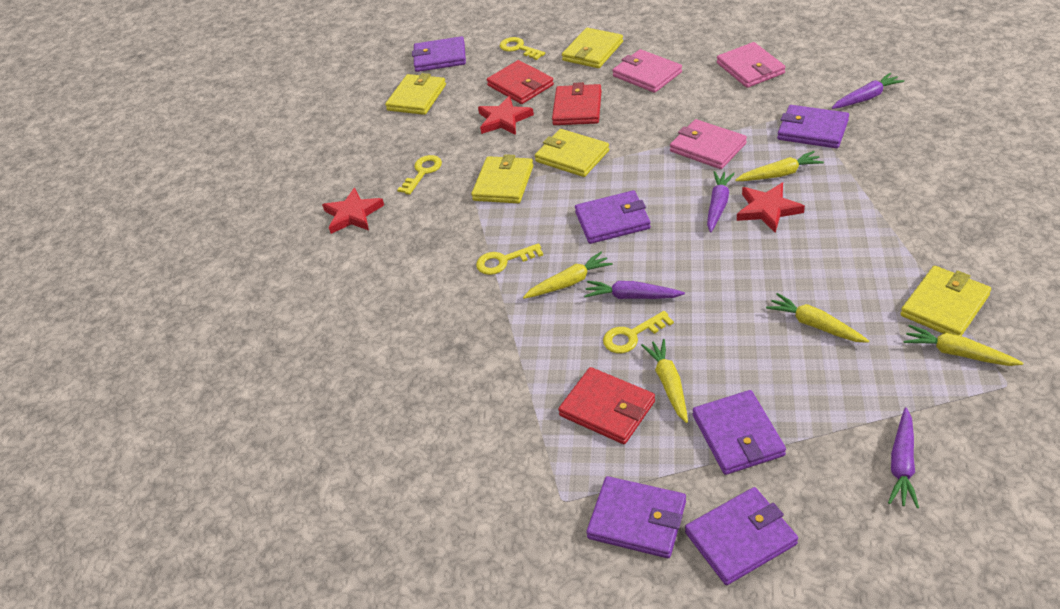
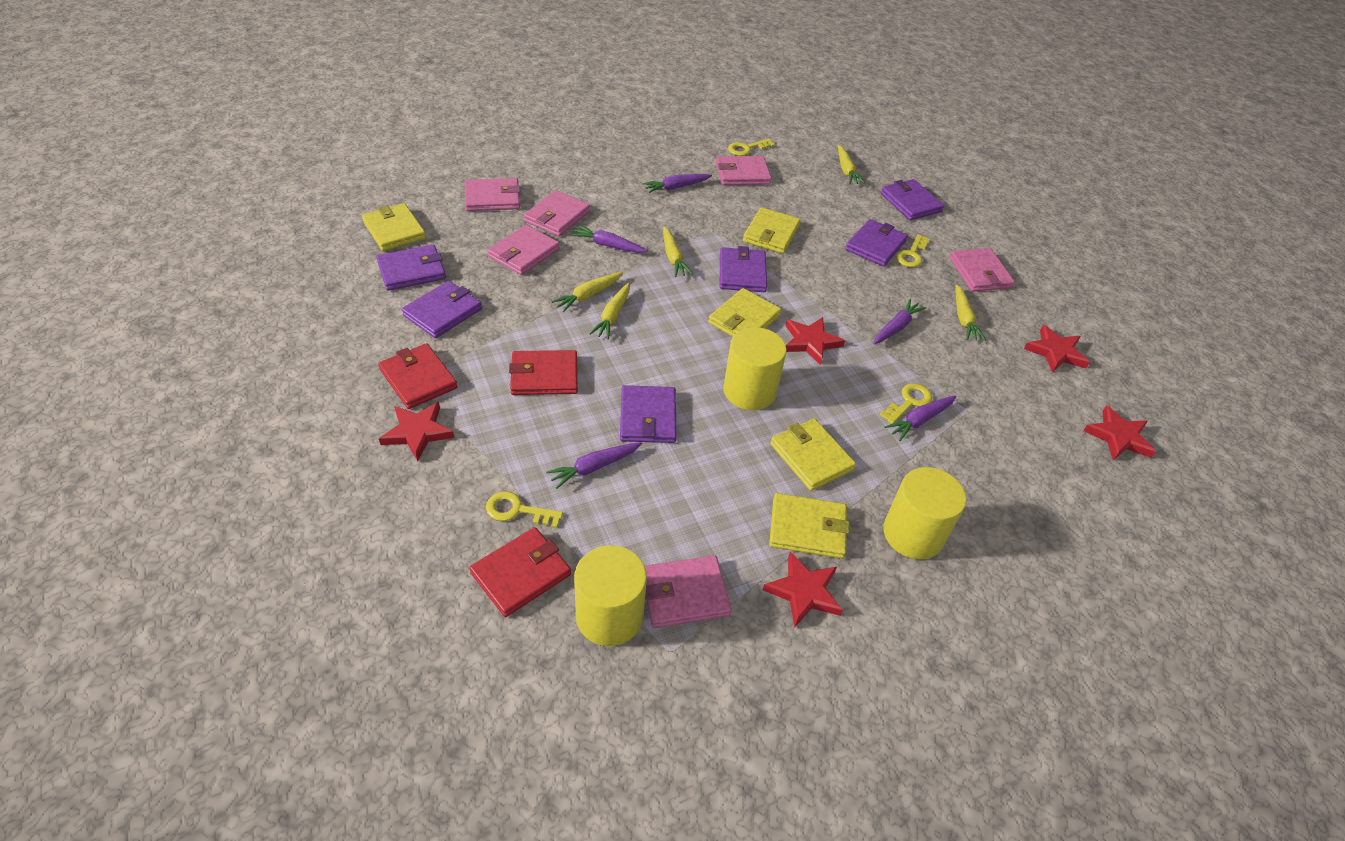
pink wallet: 3 -> 6
purple carrot: 4 -> 5
red star: 3 -> 5
yellow cylinder: 0 -> 3

